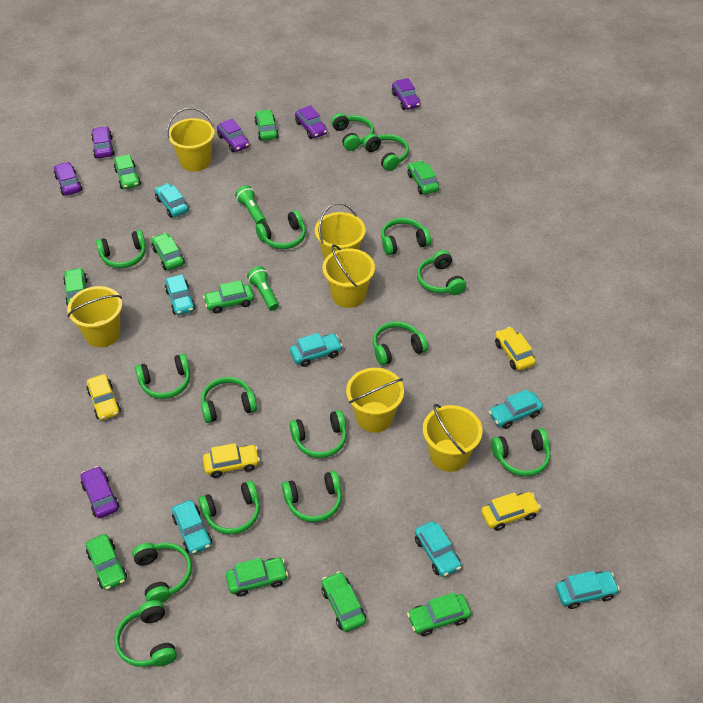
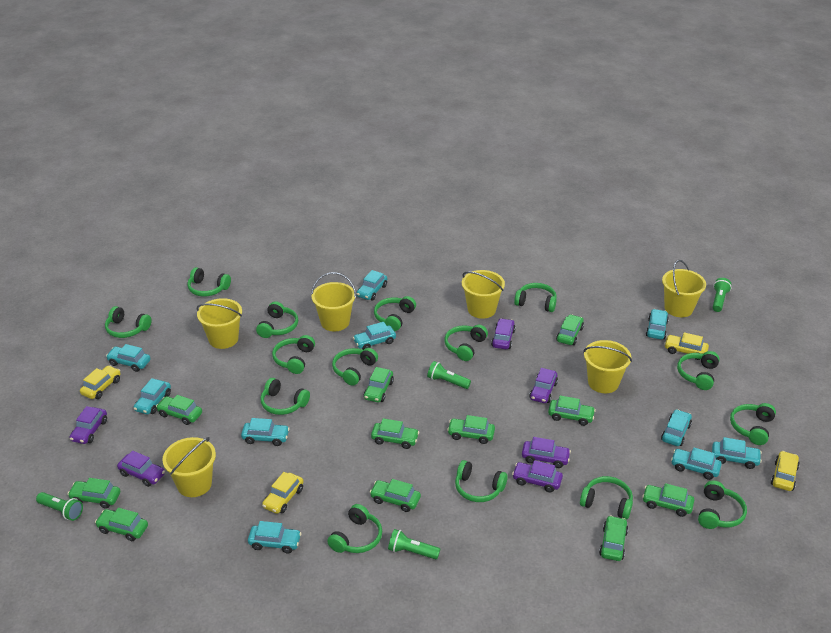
green car: 10 -> 11
green flashlight: 2 -> 4
turquoise car: 7 -> 10

